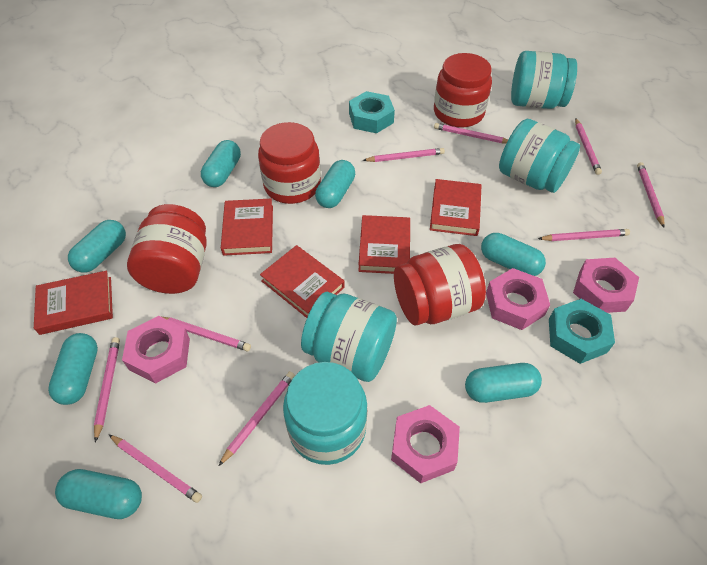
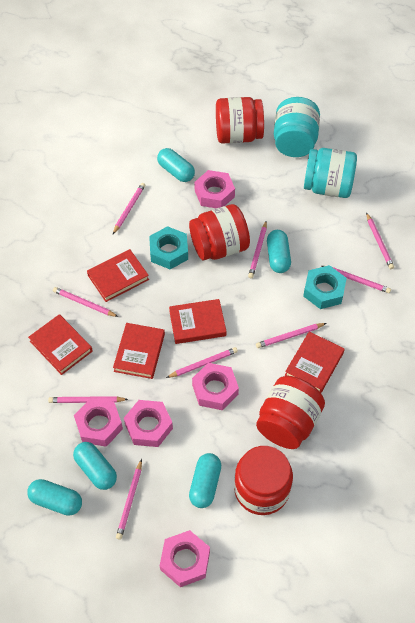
pink nut: 4 -> 5
turquoise capsule: 7 -> 5
turquoise jar: 4 -> 2

